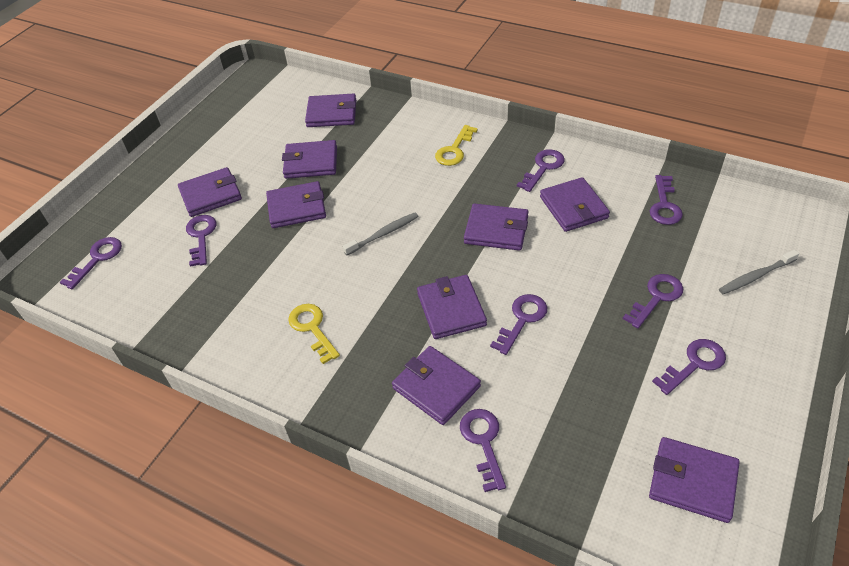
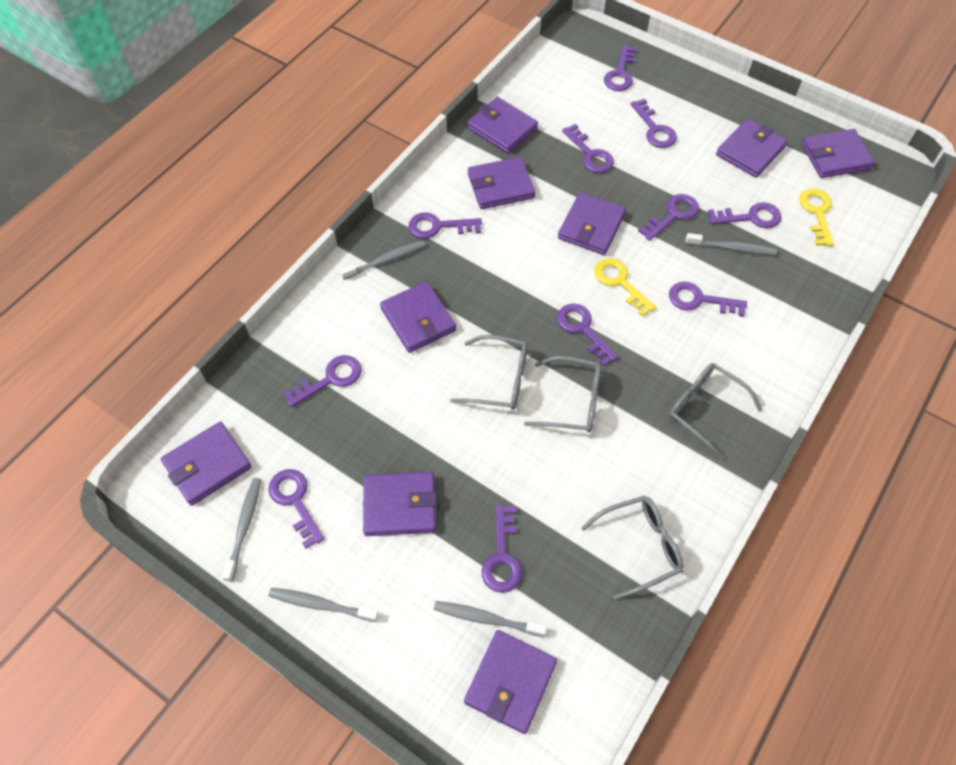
grey glasses: 0 -> 4
grey toothbrush: 2 -> 5
purple key: 8 -> 11

